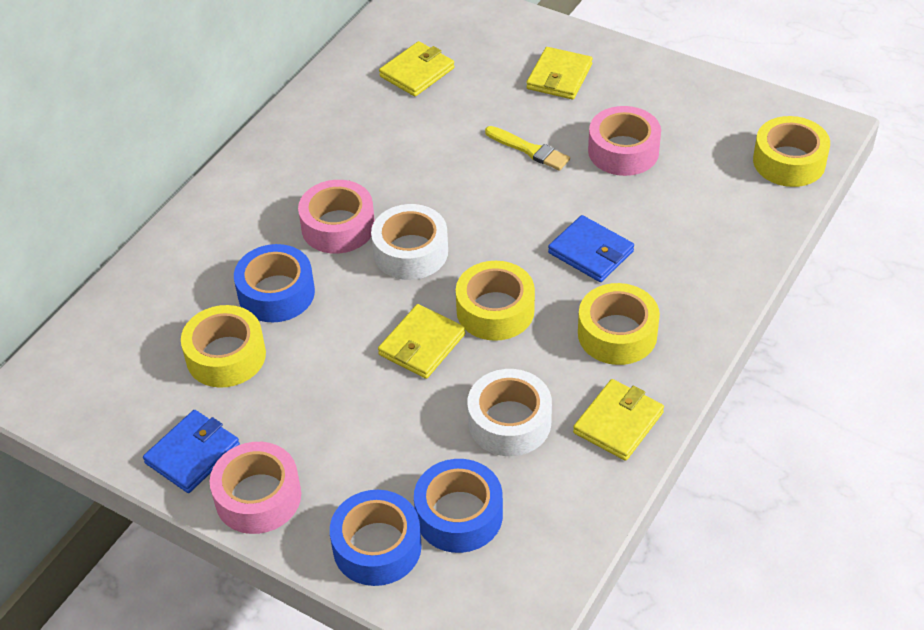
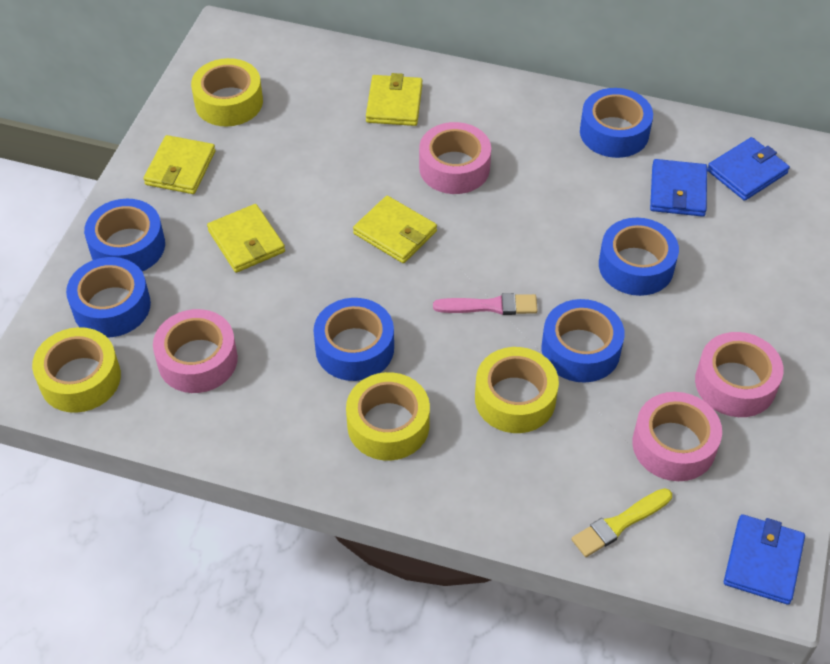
blue tape: 3 -> 6
blue wallet: 2 -> 3
pink brush: 0 -> 1
pink tape: 3 -> 4
white tape: 2 -> 0

